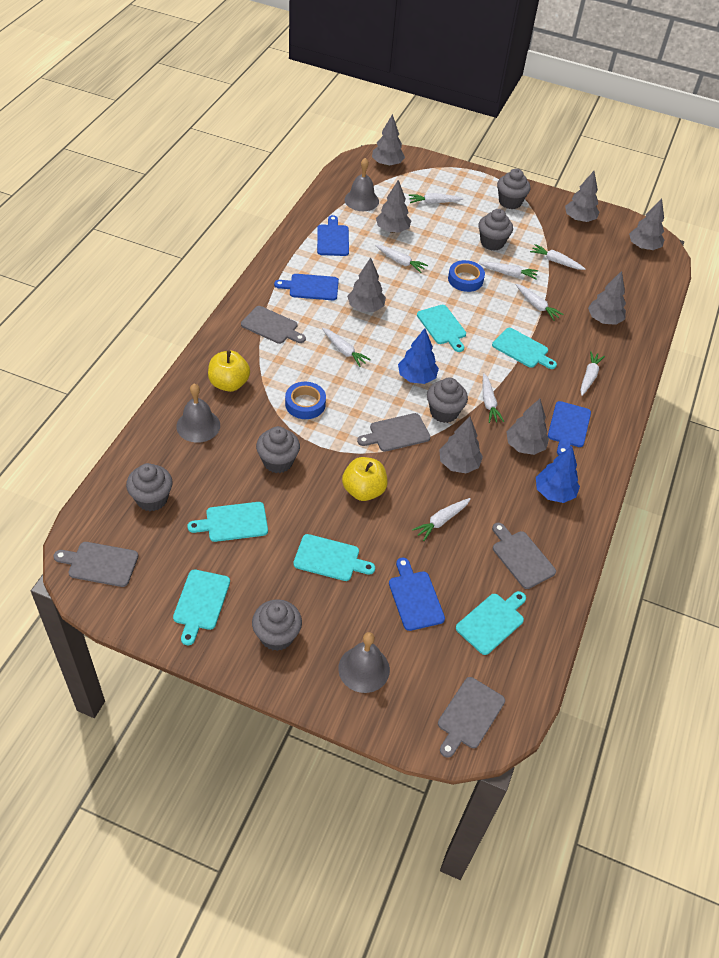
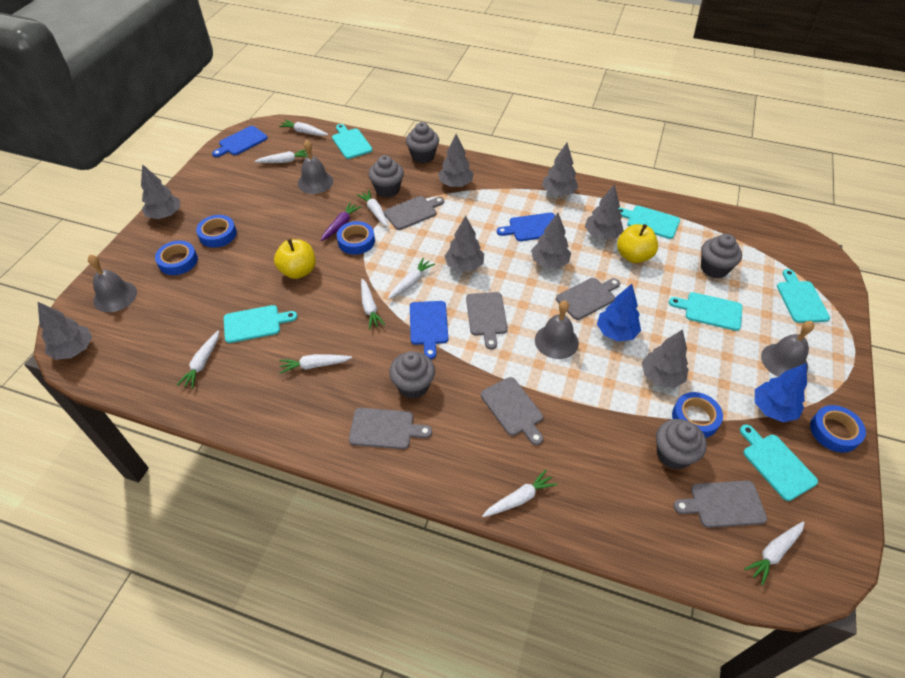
blue cutting board: 4 -> 3
blue tape: 2 -> 5
grey bell: 3 -> 4
grey cupcake: 6 -> 5
grey cutting board: 5 -> 6
purple carrot: 0 -> 1

